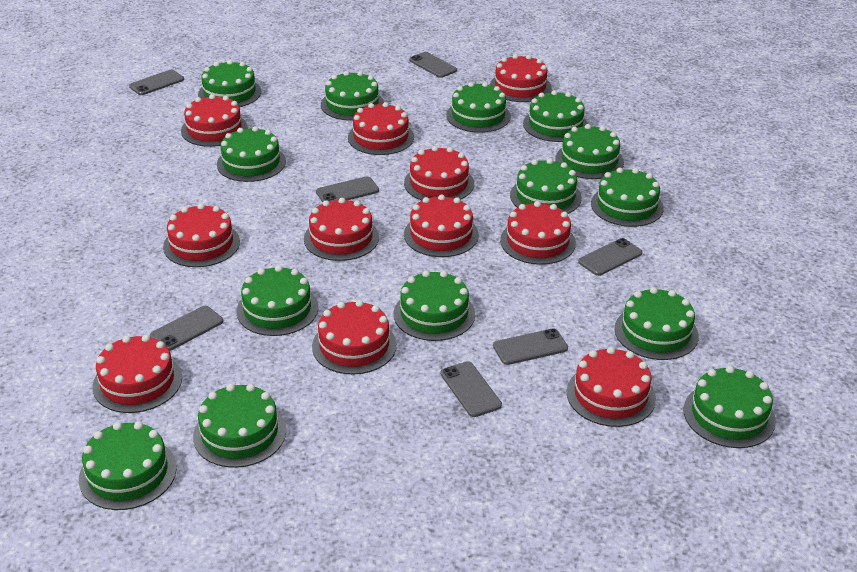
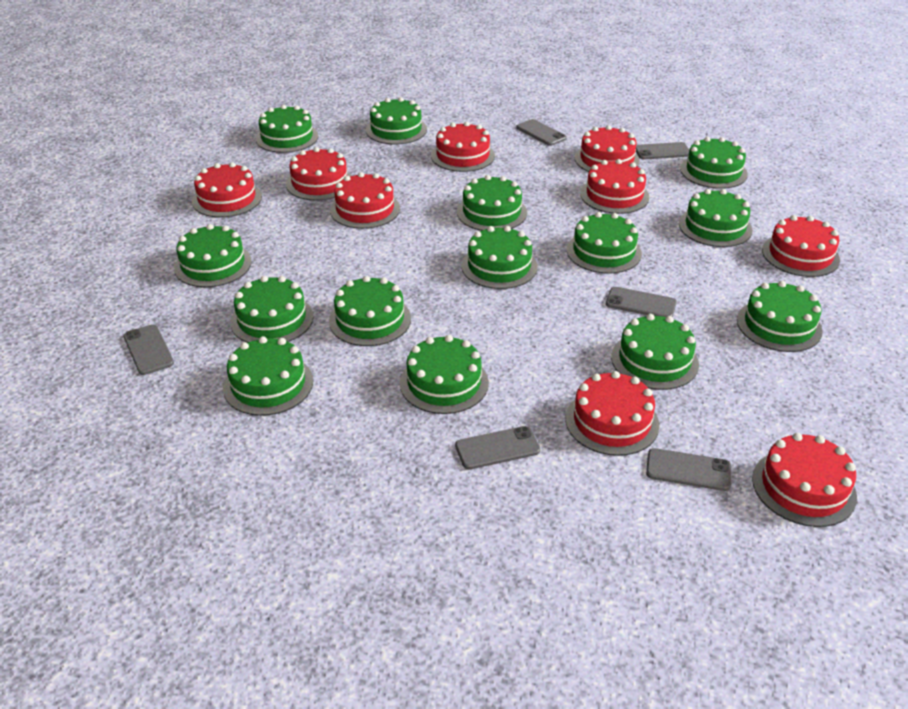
grey phone: 7 -> 6
red cake: 11 -> 9

